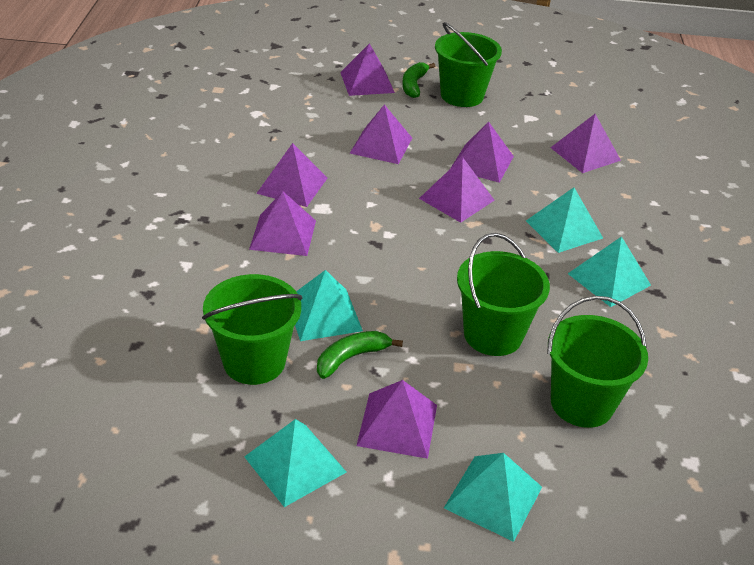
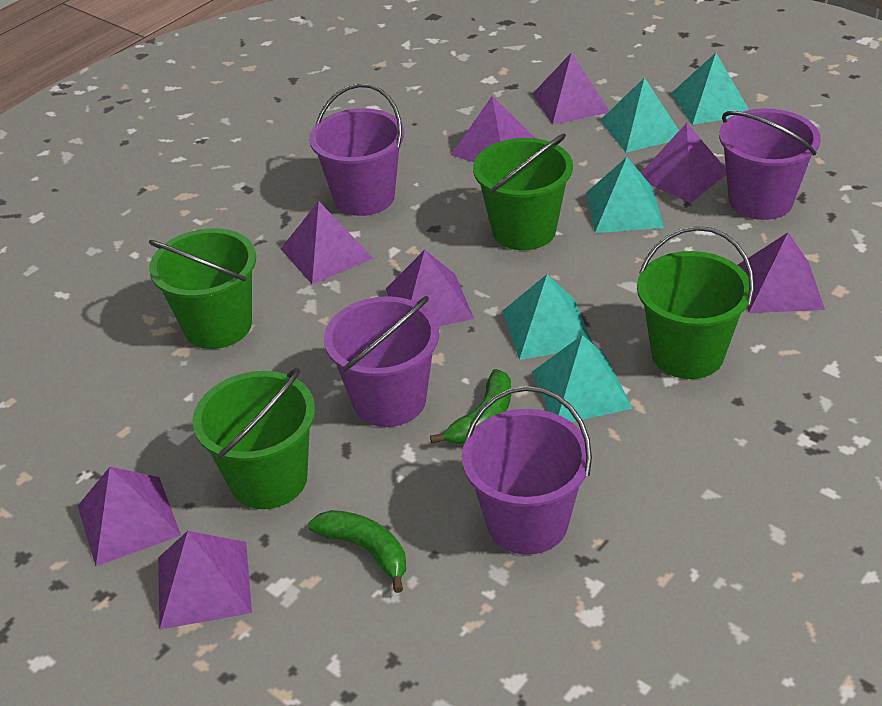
purple bucket: 0 -> 4

